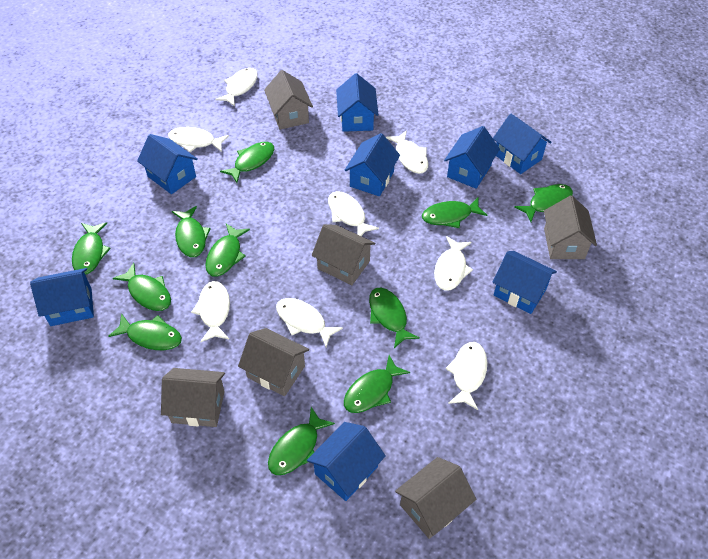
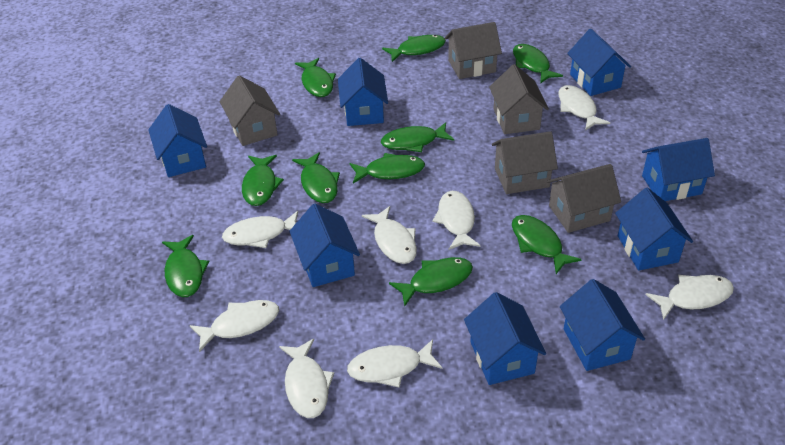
green fish: 11 -> 10
grey house: 6 -> 5

